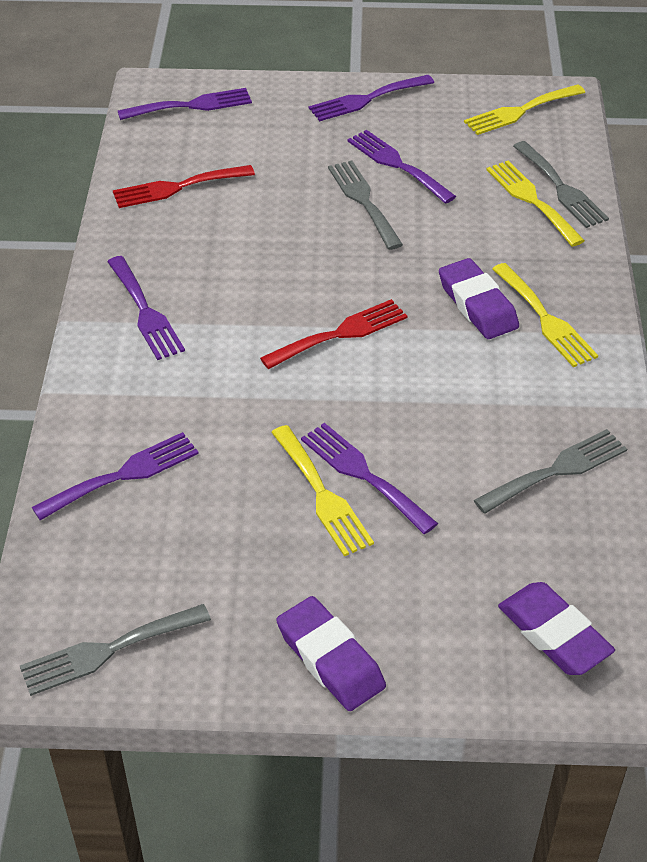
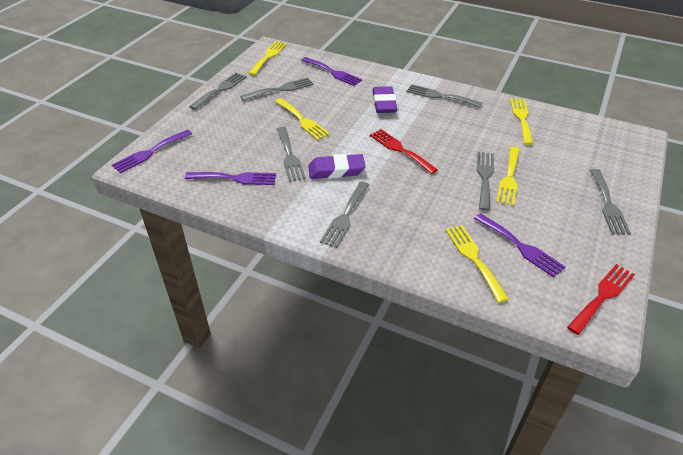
grey fork: 4 -> 7
purple eraser: 3 -> 2
purple fork: 6 -> 4
yellow fork: 4 -> 5

